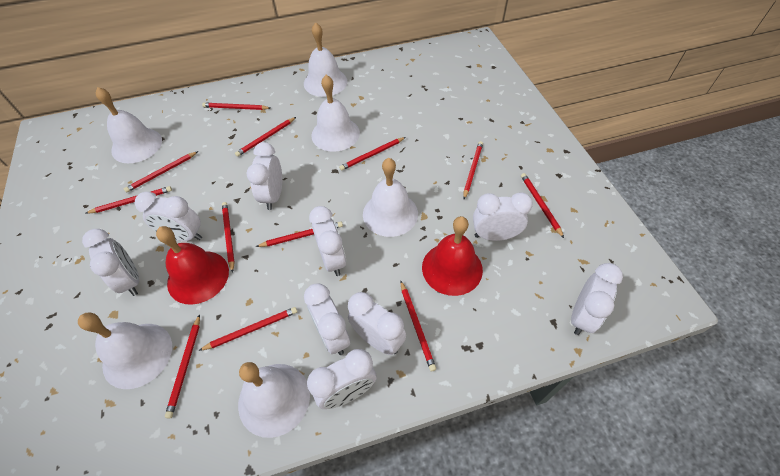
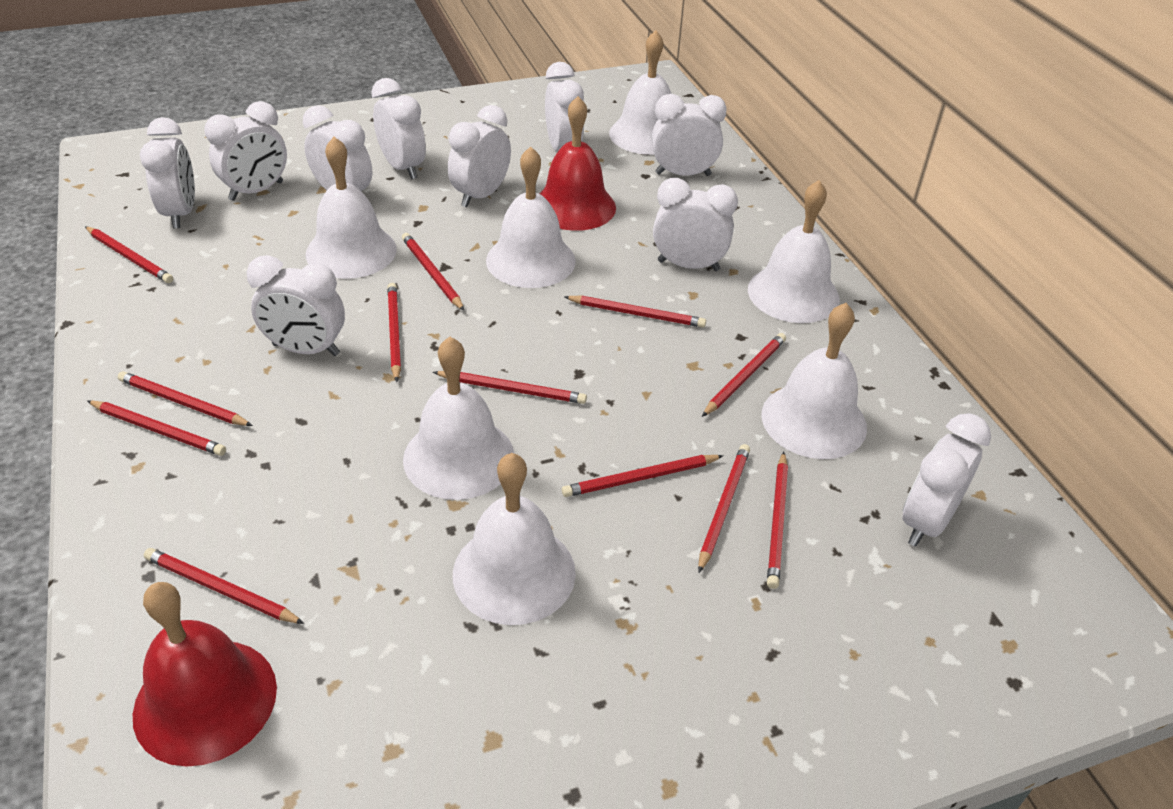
white bell: 6 -> 7
white clock: 9 -> 10

